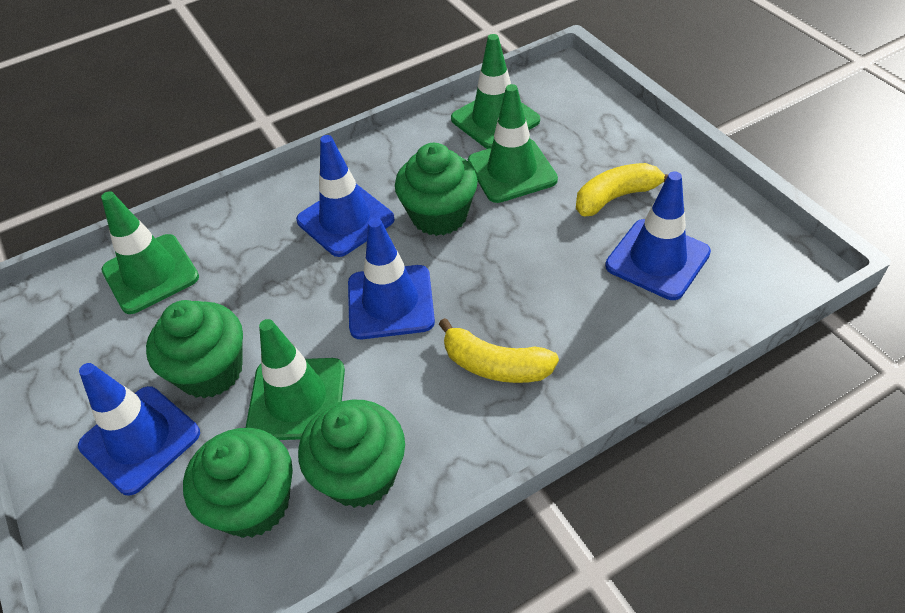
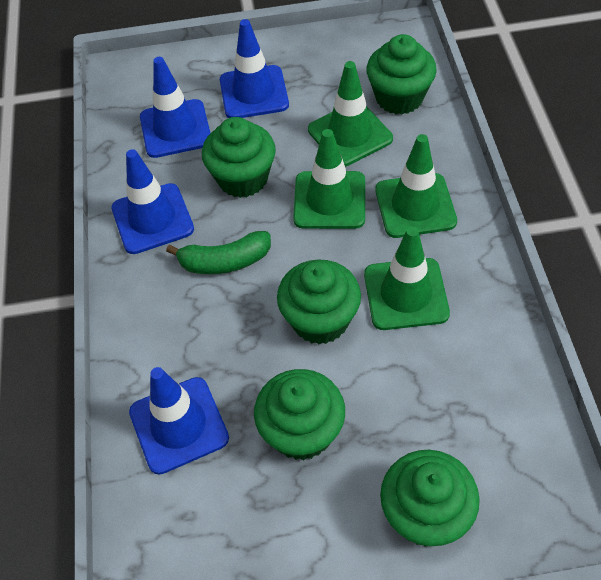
green banana: 0 -> 1
green cupcake: 4 -> 5
yellow banana: 2 -> 0

